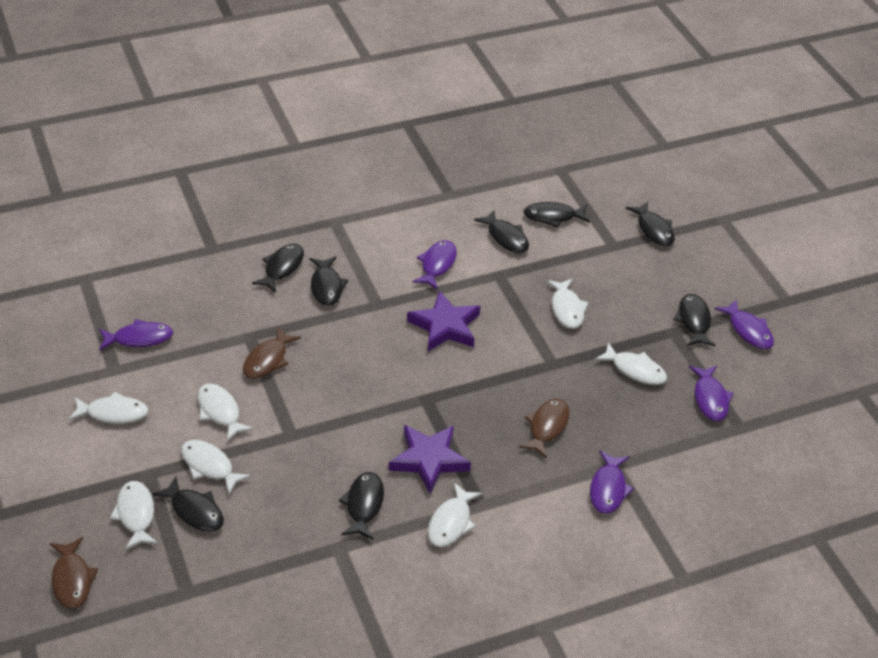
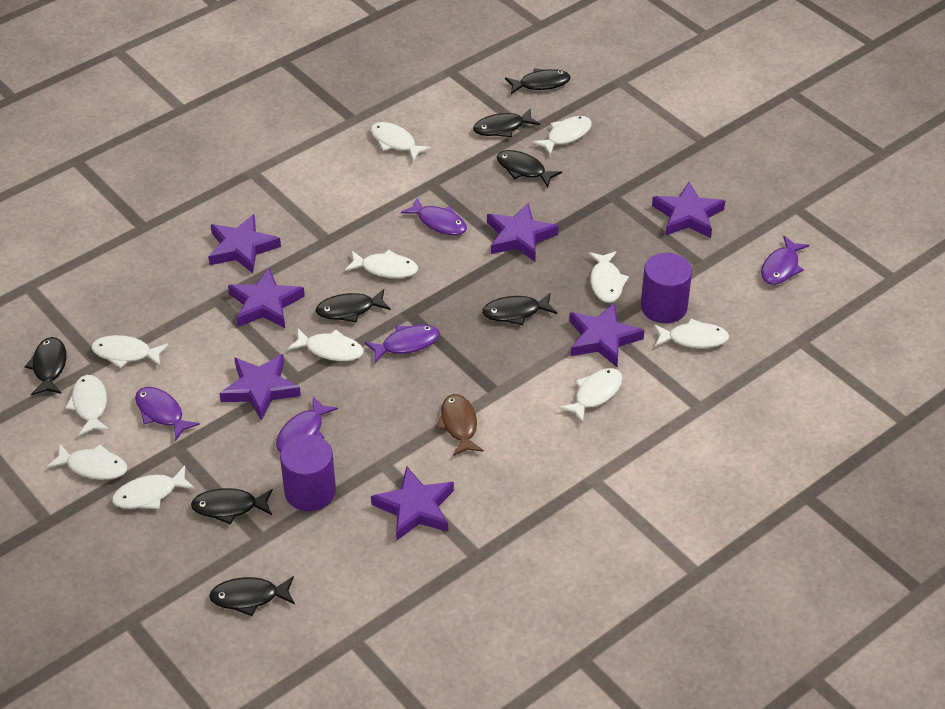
brown fish: 3 -> 1
purple cylinder: 0 -> 2
purple star: 2 -> 7
white fish: 7 -> 11

